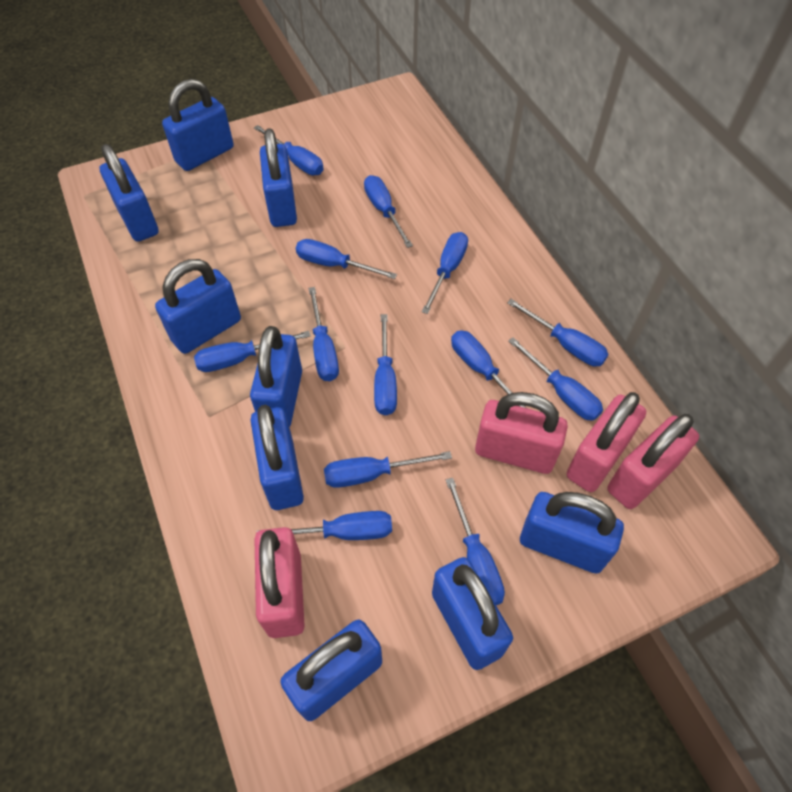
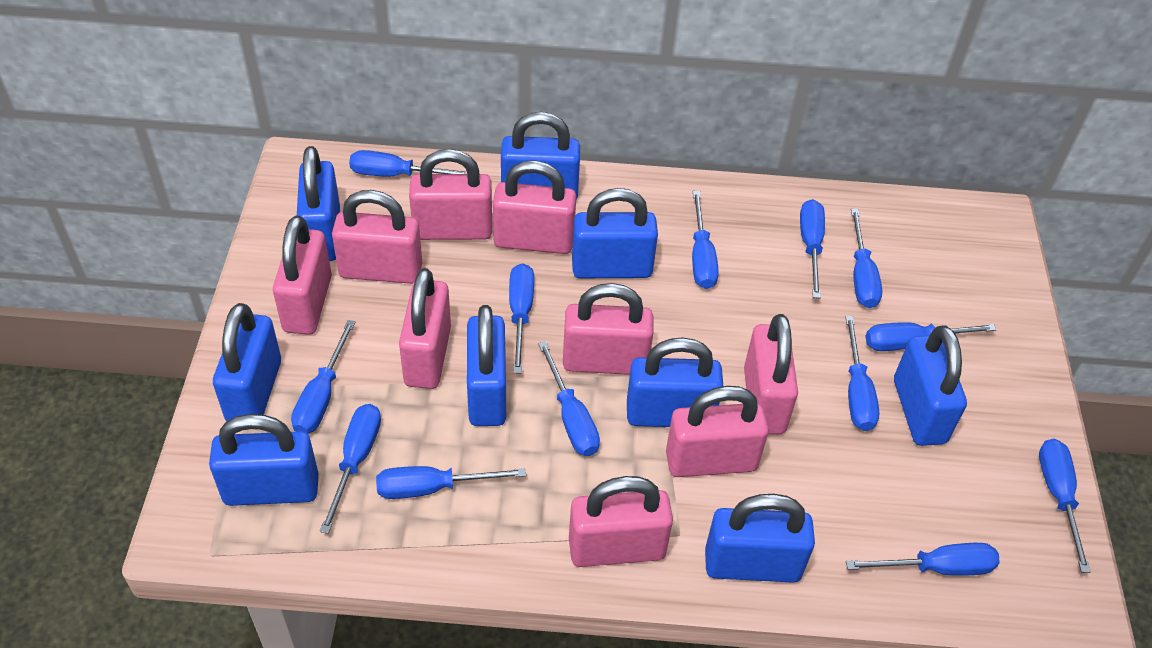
pink padlock: 4 -> 9

